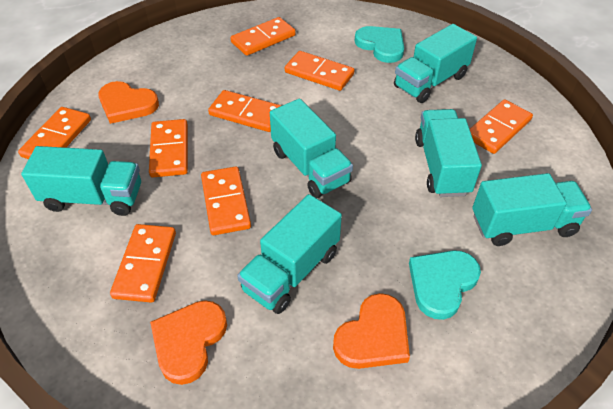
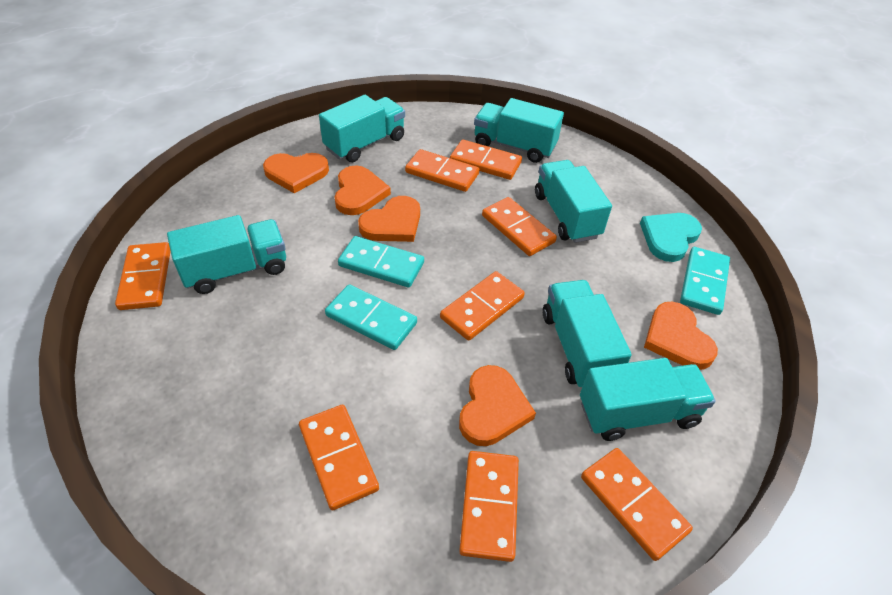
orange heart: 3 -> 5
turquoise domino: 0 -> 3
turquoise heart: 2 -> 1

